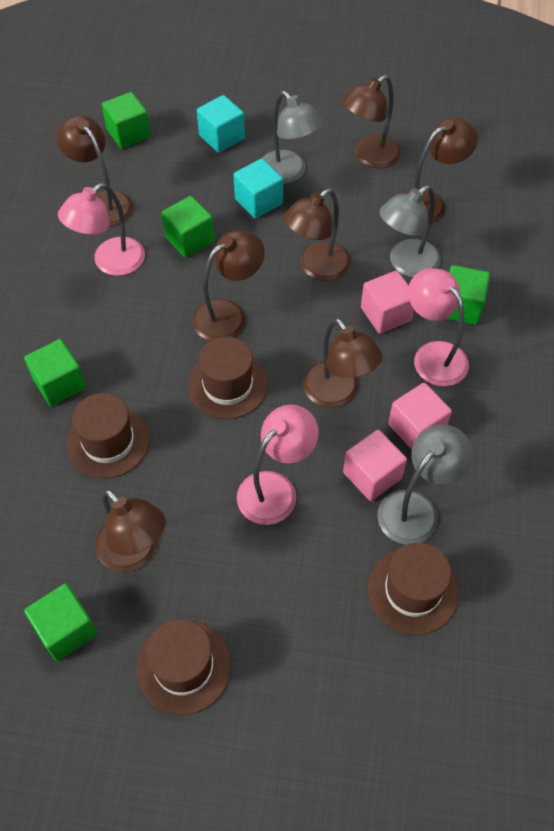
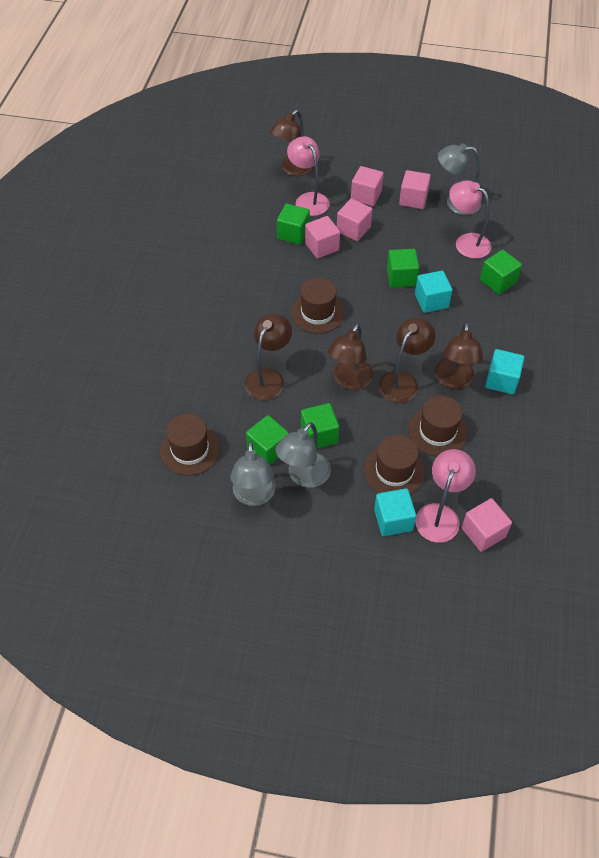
brown lamp: 7 -> 5
pink cube: 3 -> 5
turquoise cube: 2 -> 3

